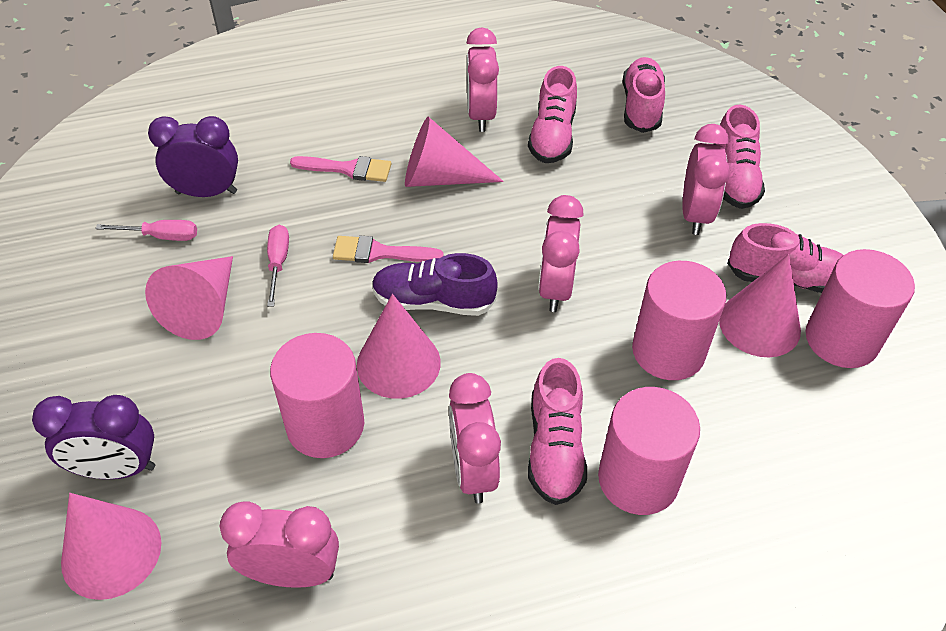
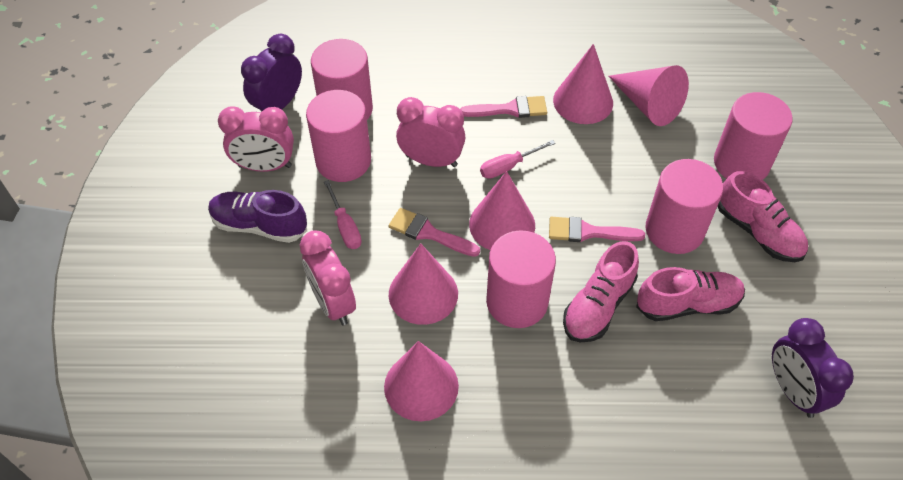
pink brush: 2 -> 3
pink clock: 5 -> 3
pink cylinder: 4 -> 5
pink shoe: 5 -> 3

